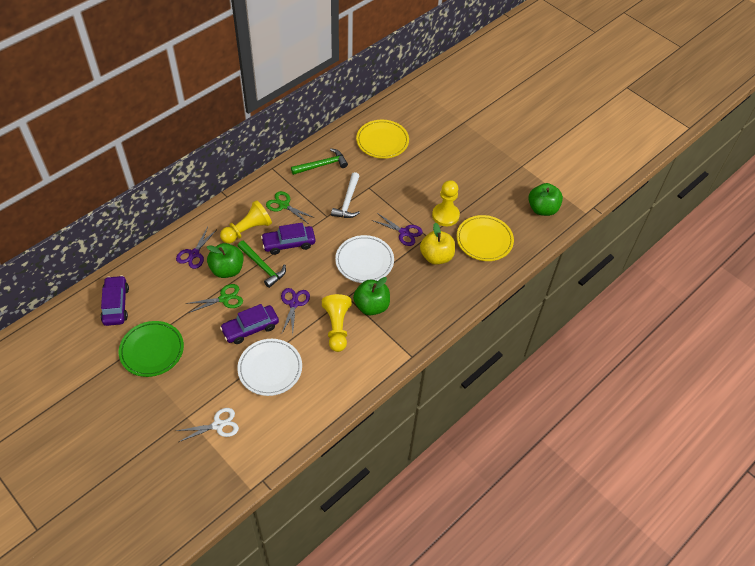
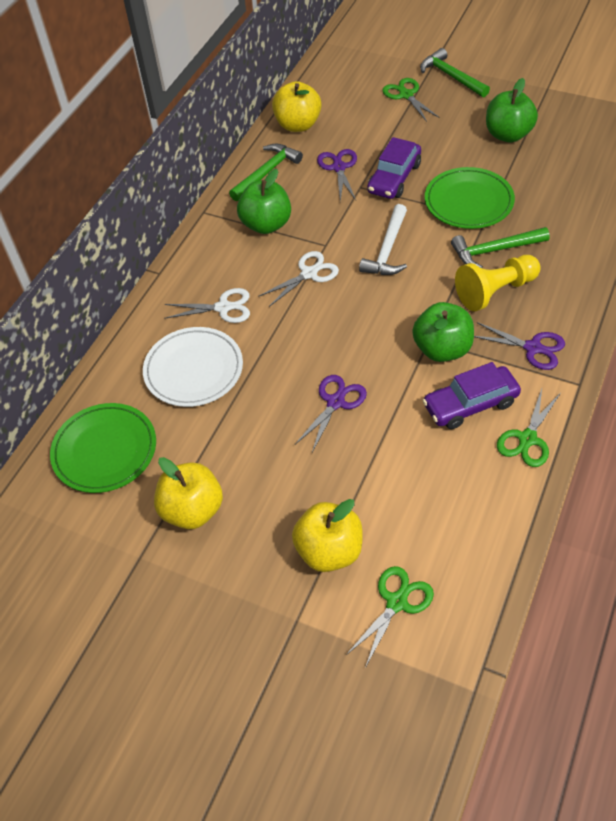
green hammer: 2 -> 3
green plate: 1 -> 2
green scissors: 2 -> 3
purple car: 3 -> 2
white plate: 2 -> 1
white scissors: 1 -> 2
yellow apple: 1 -> 3
yellow pawn: 3 -> 1
yellow plate: 2 -> 0

